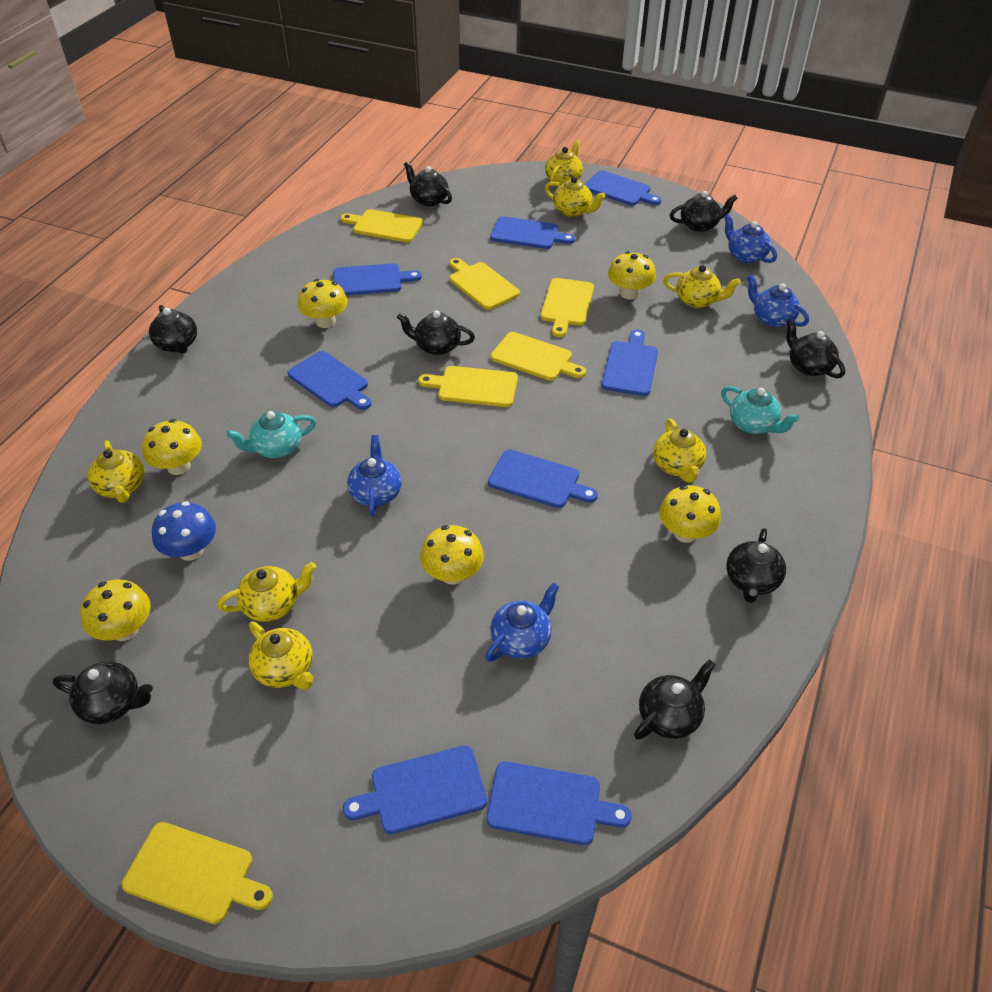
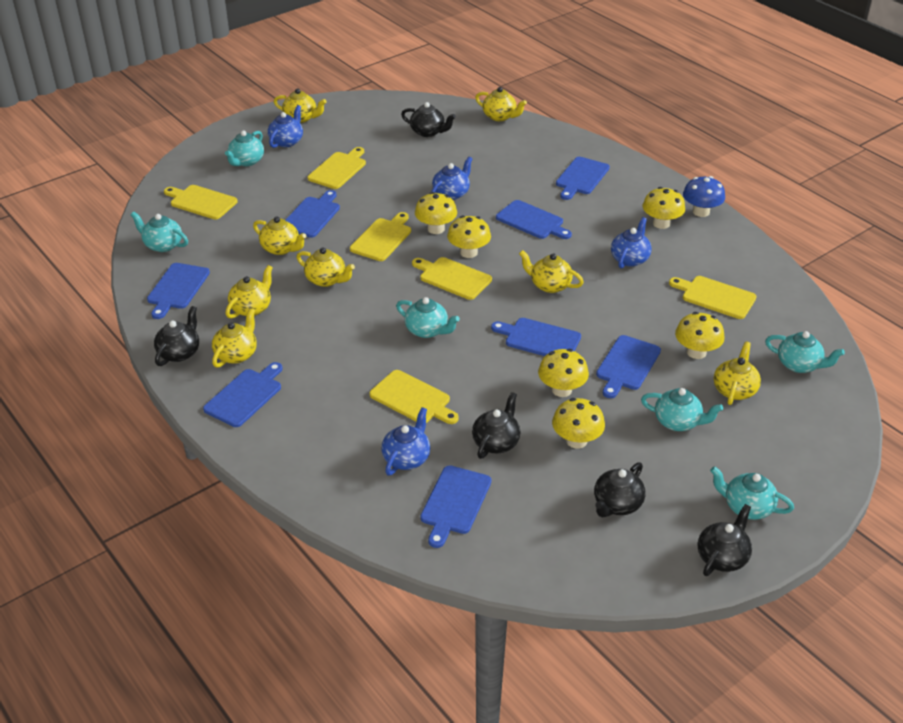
black teapot: 8 -> 5
turquoise teapot: 2 -> 6
yellow teapot: 7 -> 8

